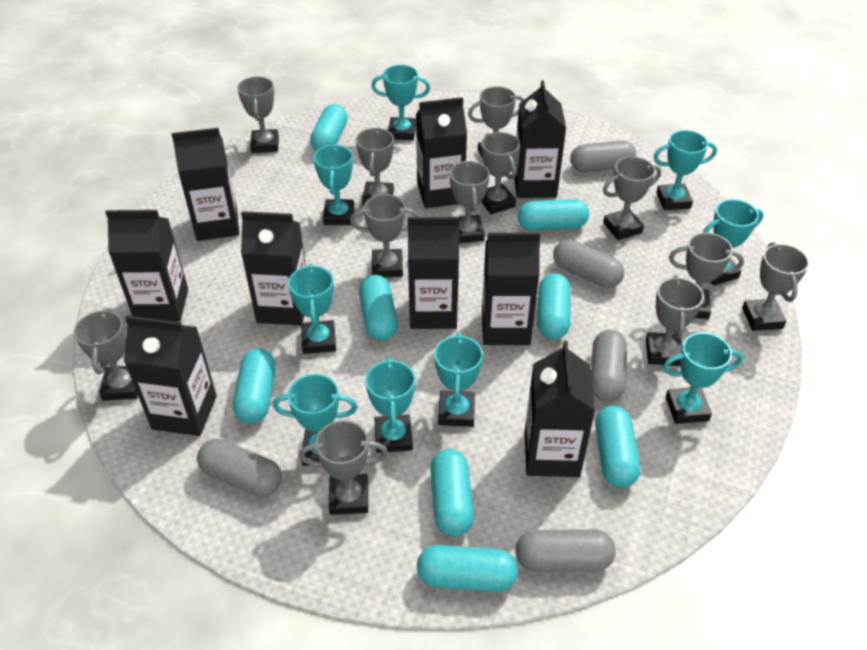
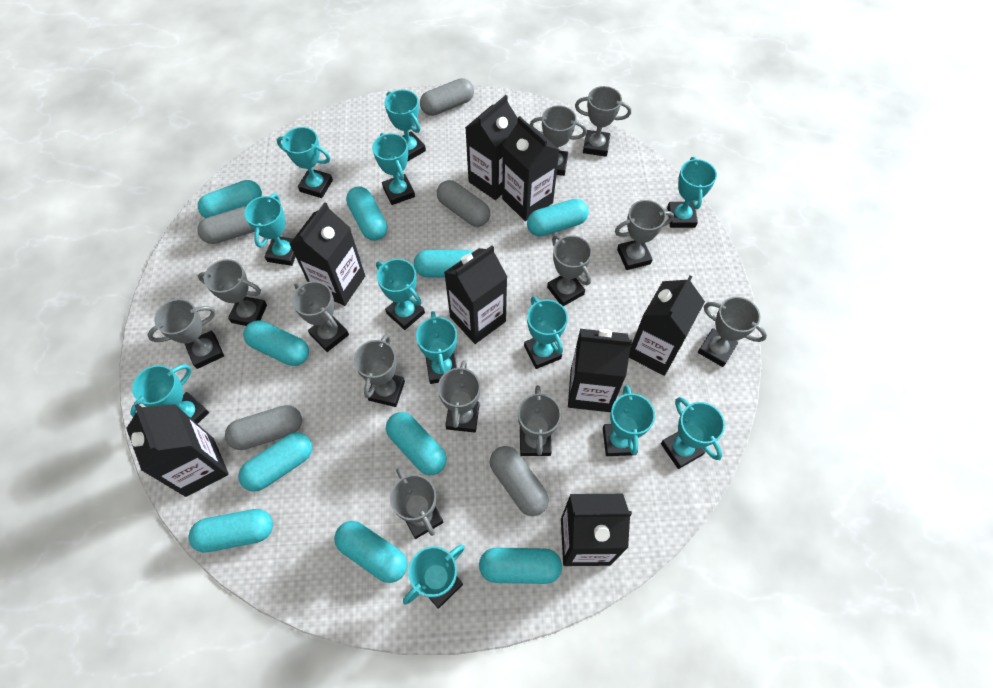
black carton: 9 -> 8
turquoise capsule: 8 -> 10
turquoise trophy: 9 -> 12

